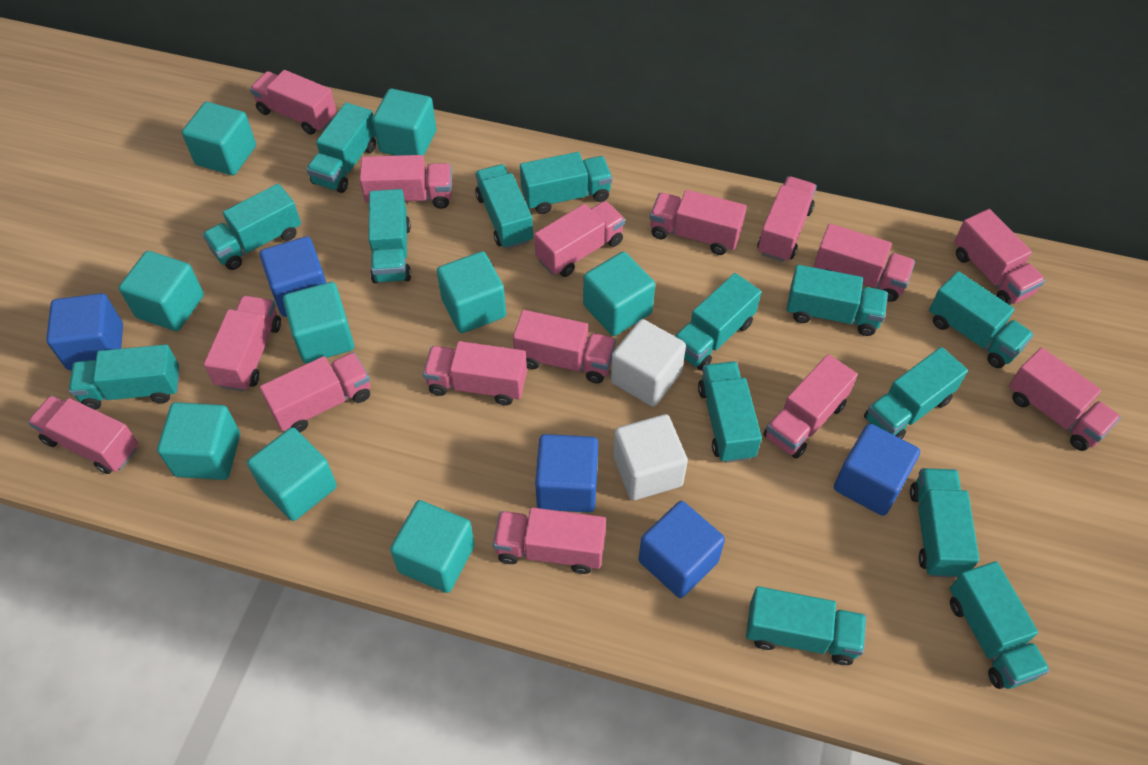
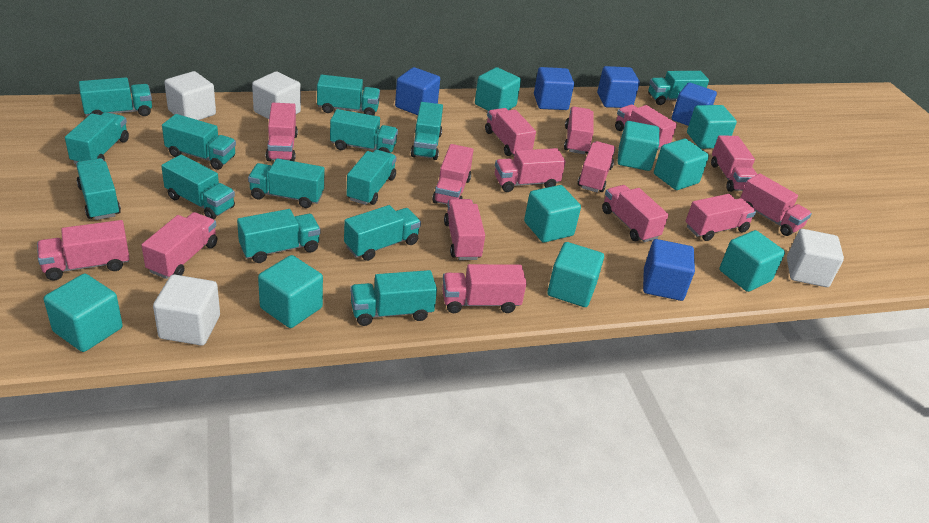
white cube: 2 -> 4

